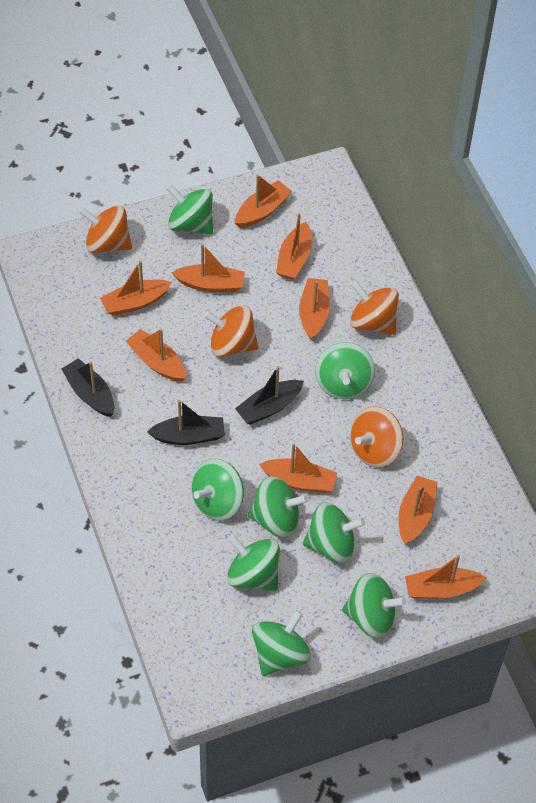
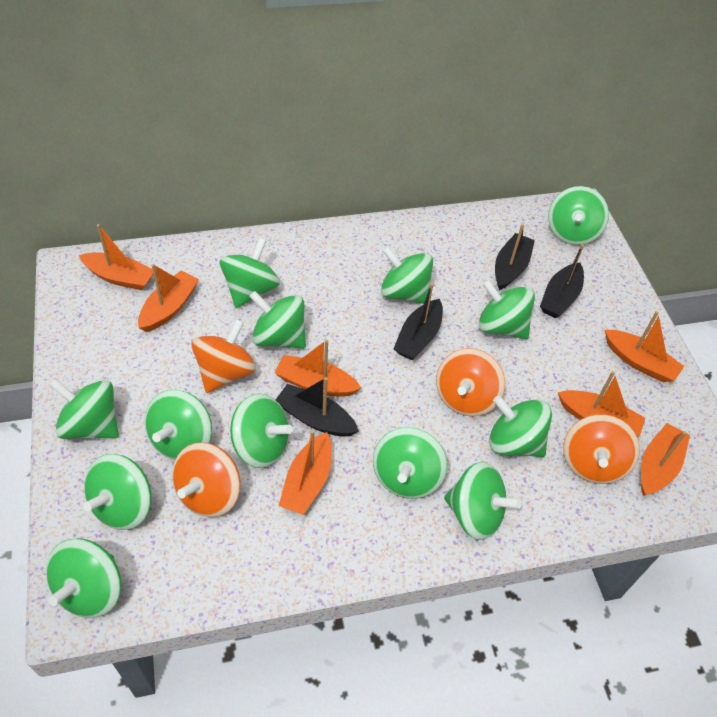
black boat: 3 -> 4
green spinning top: 8 -> 13
orange boat: 9 -> 7

